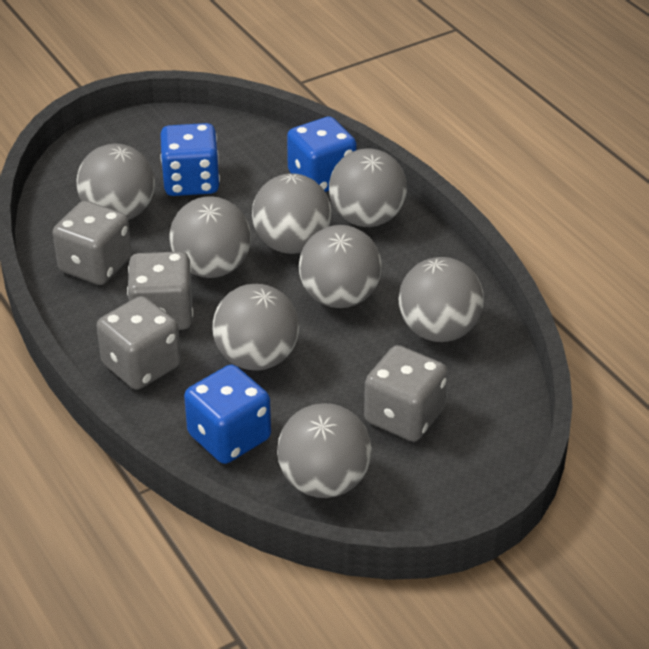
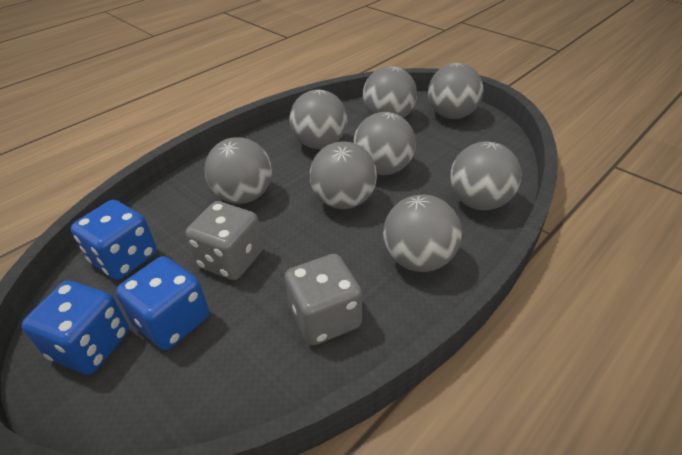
grey dice: 4 -> 2

